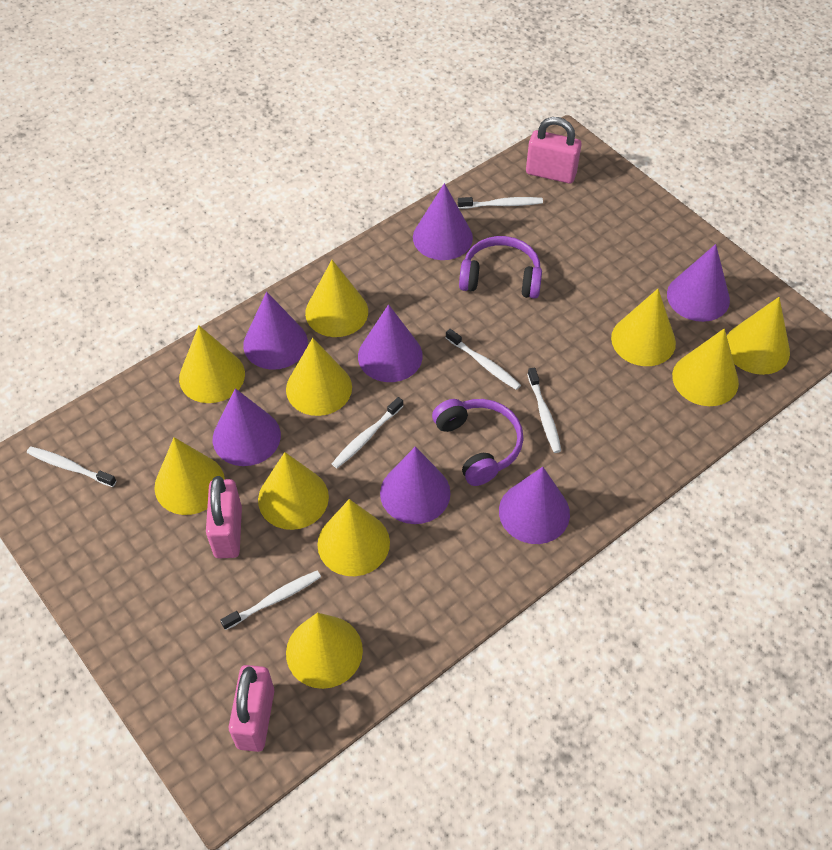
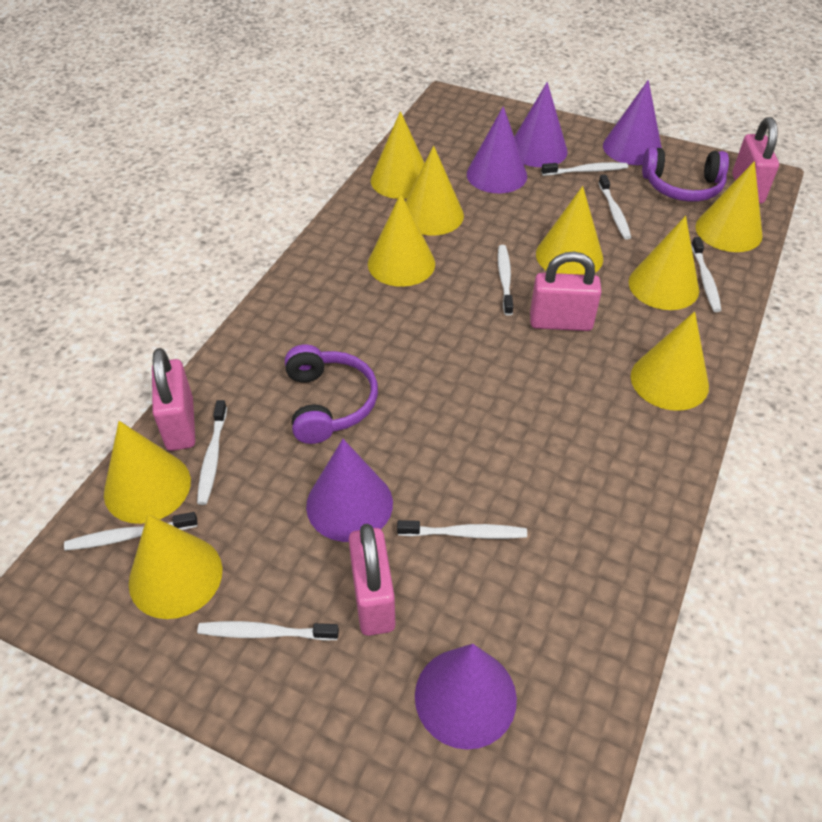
pink padlock: 3 -> 4
purple cone: 7 -> 5
white toothbrush: 6 -> 8
yellow cone: 10 -> 9

